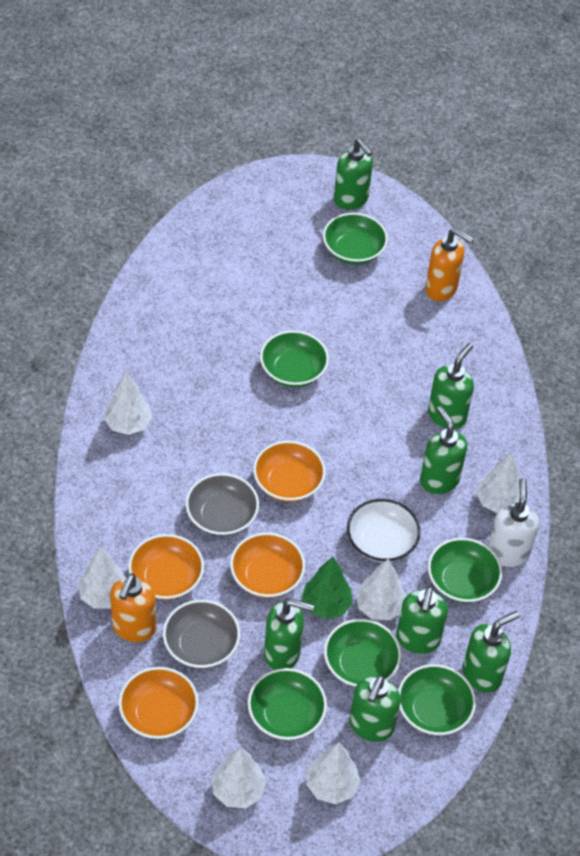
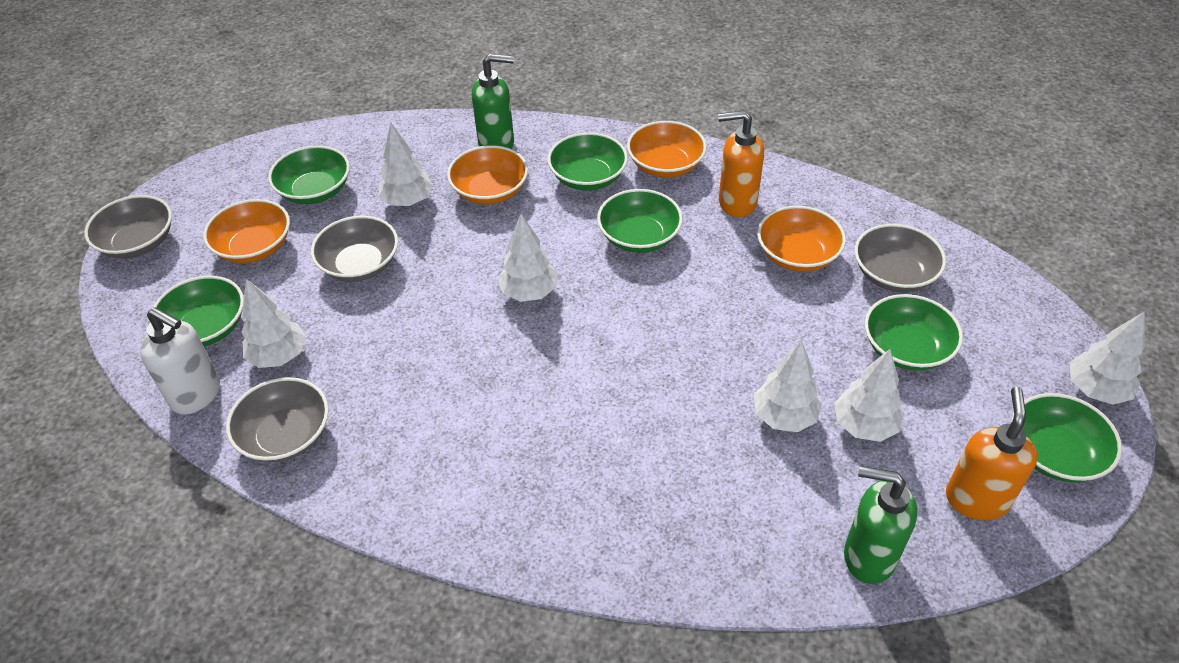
green soap dispenser: 7 -> 2
green tree: 1 -> 0
grey bowl: 2 -> 4
white bowl: 1 -> 0

